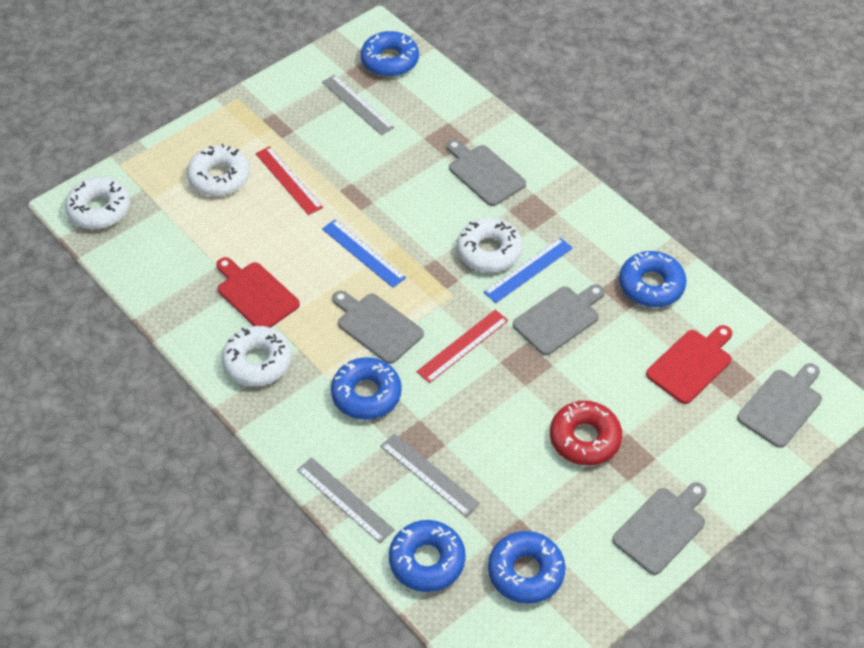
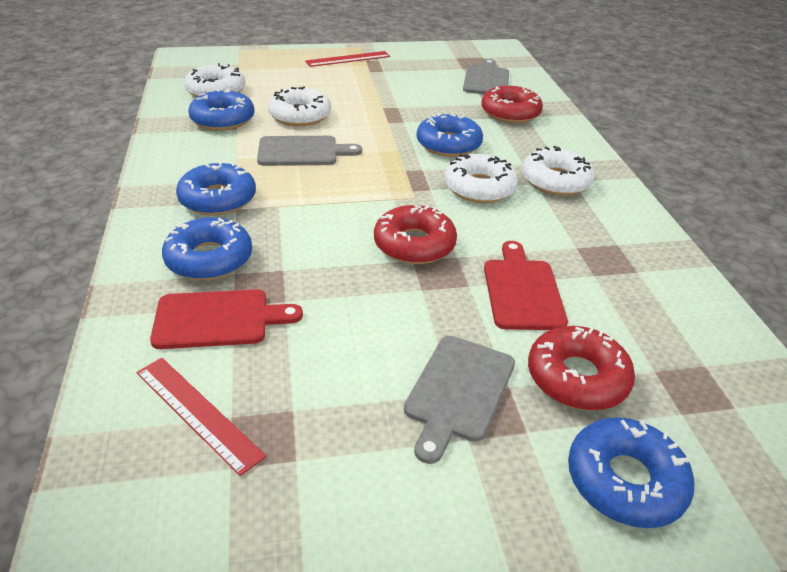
blue ruler: 2 -> 0
grey cutting board: 5 -> 3
grey ruler: 3 -> 0
red donut: 1 -> 3

